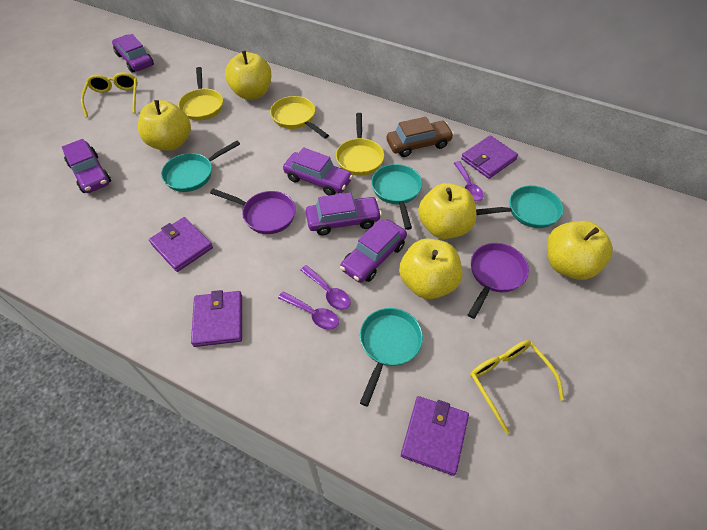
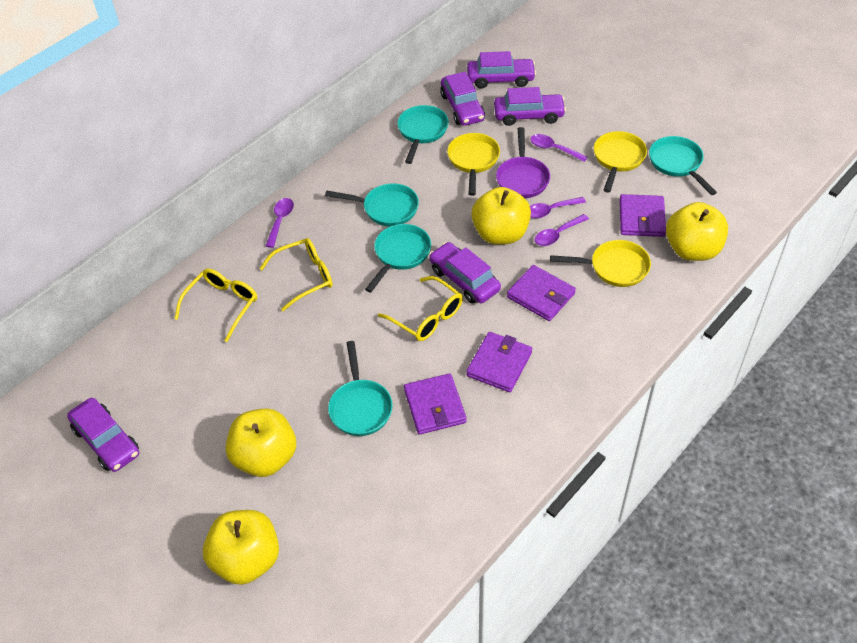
brown car: 1 -> 0
purple pan: 2 -> 1
purple spoon: 3 -> 4
turquoise pan: 4 -> 5
yellow apple: 5 -> 4
yellow glasses: 2 -> 3

